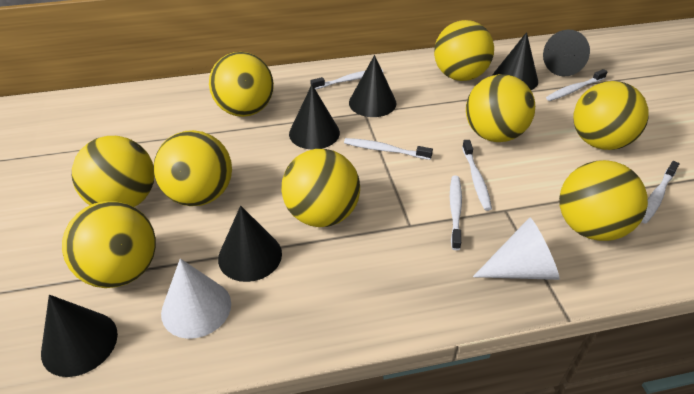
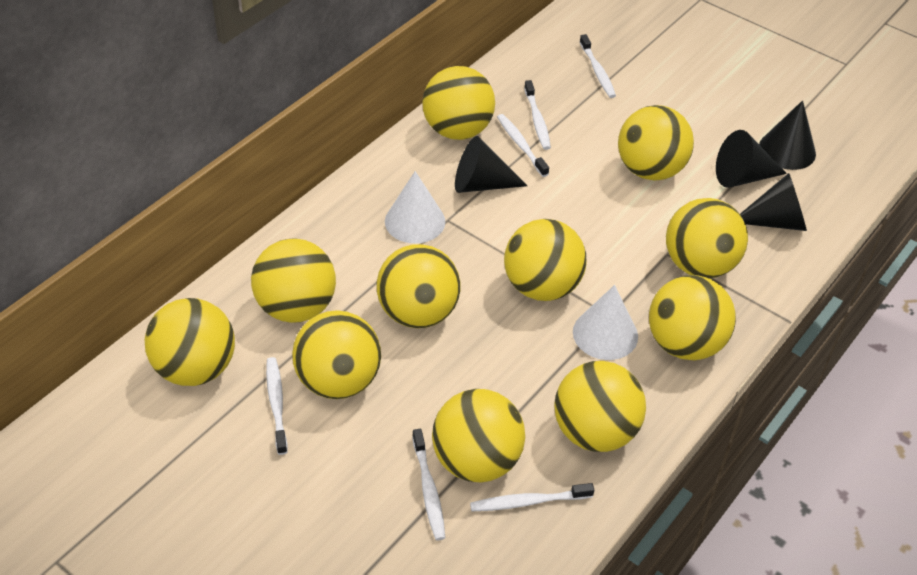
black cone: 6 -> 4
yellow ball: 9 -> 11

